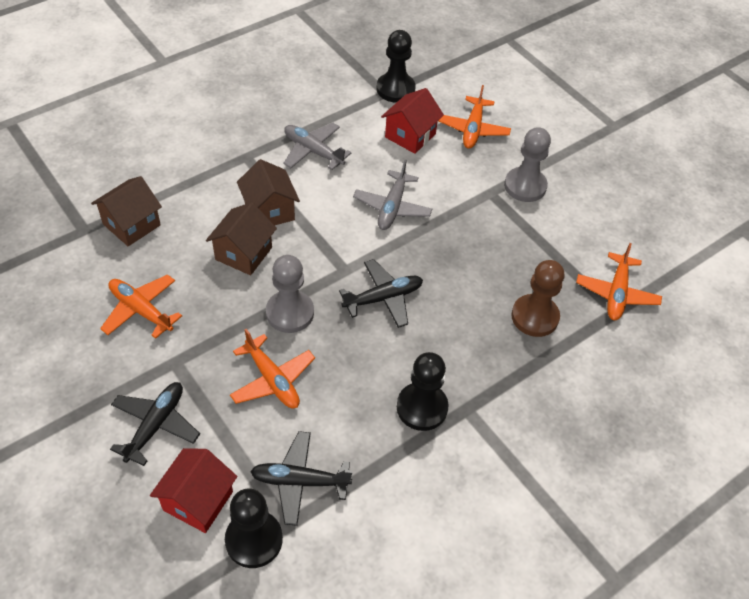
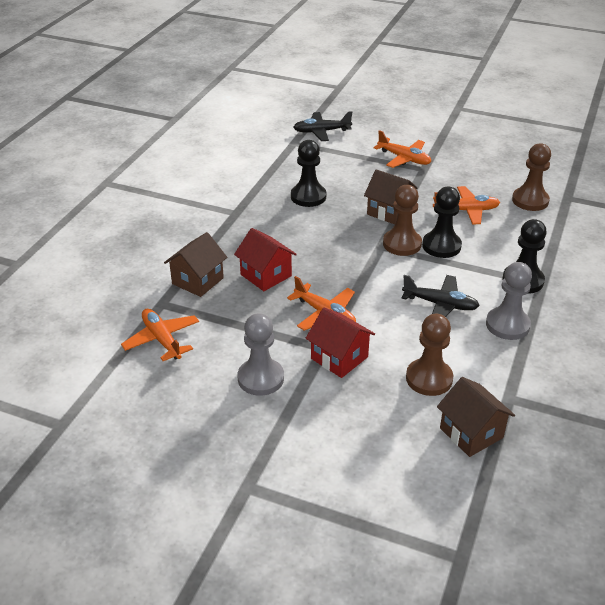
black plane: 3 -> 2
brown pawn: 1 -> 3
grey plane: 2 -> 0

